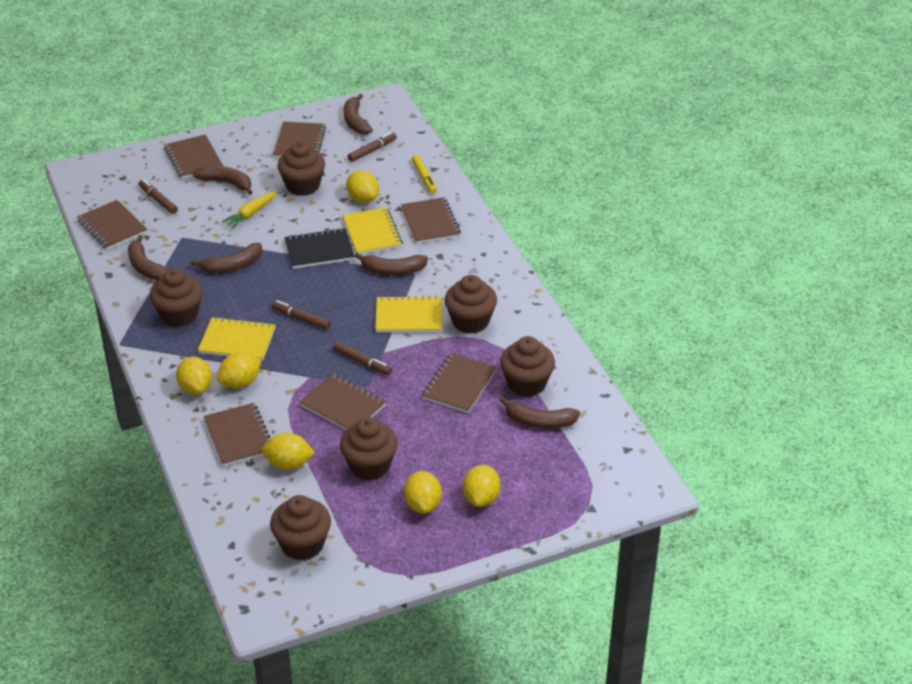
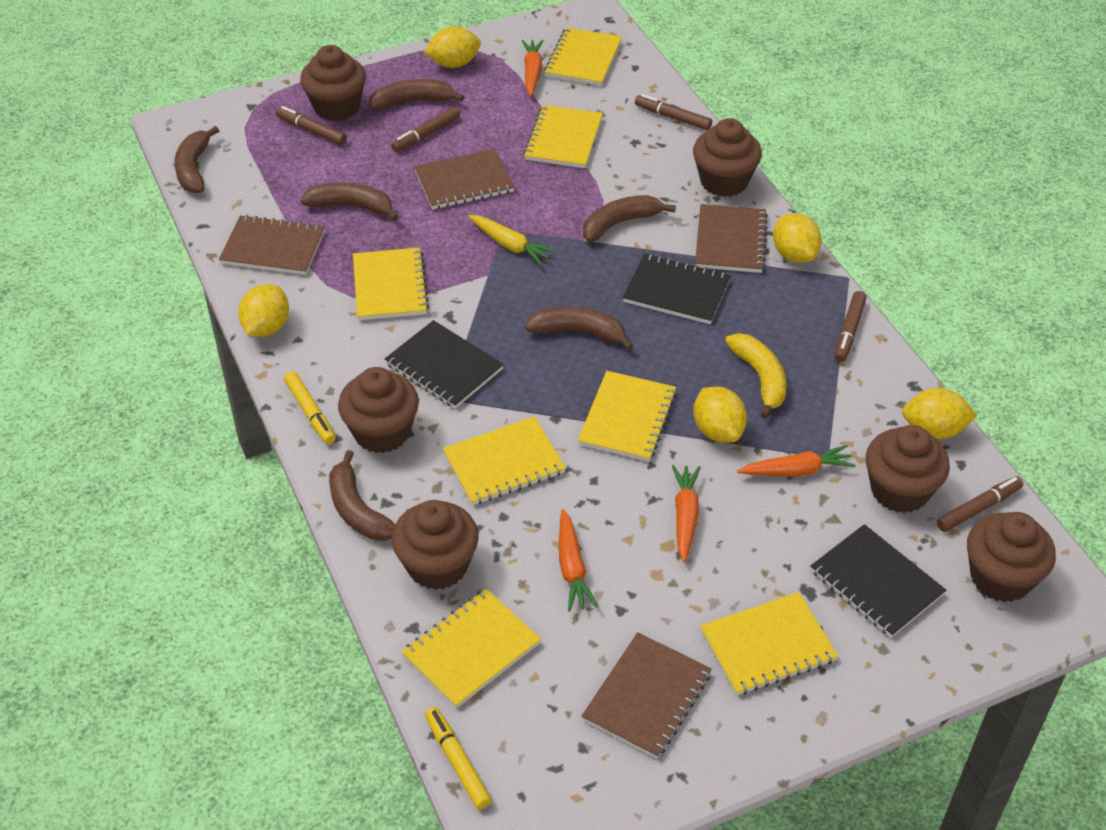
black notebook: 1 -> 3
brown marker: 4 -> 5
brown notebook: 7 -> 4
orange carrot: 0 -> 4
yellow banana: 0 -> 1
yellow lemon: 6 -> 5
yellow marker: 1 -> 2
yellow notebook: 3 -> 7

